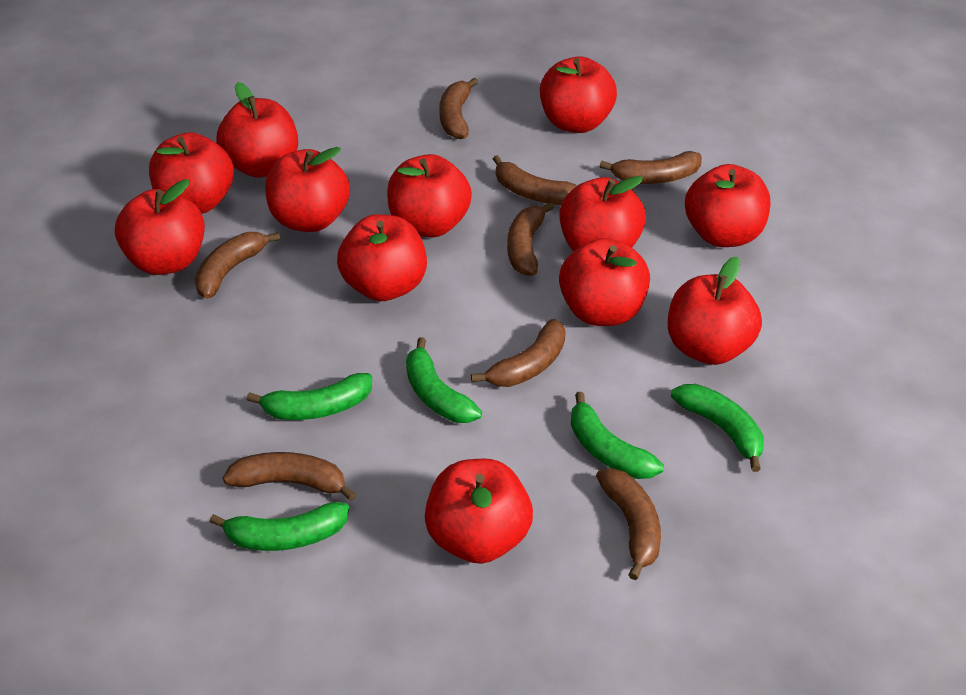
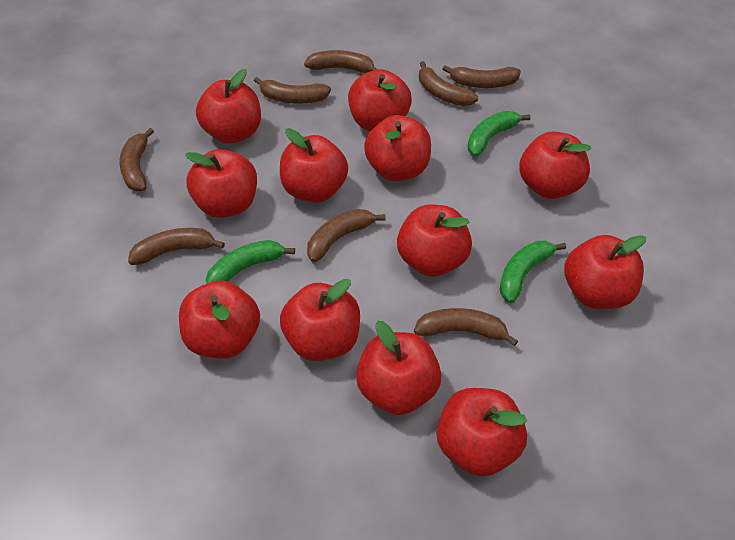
green banana: 5 -> 3

